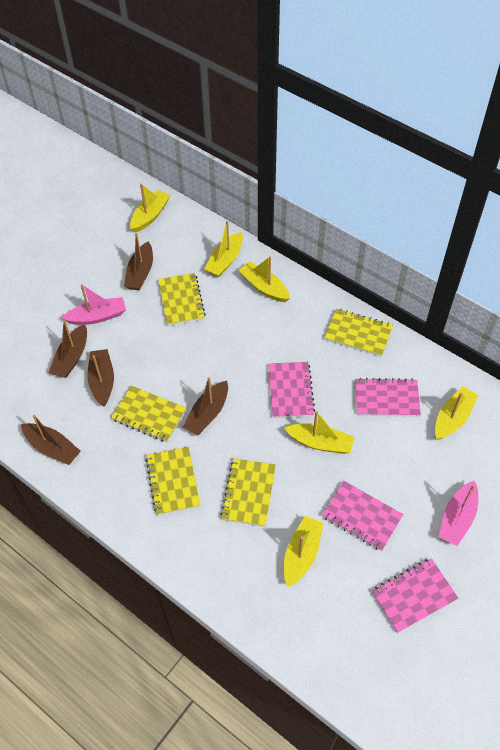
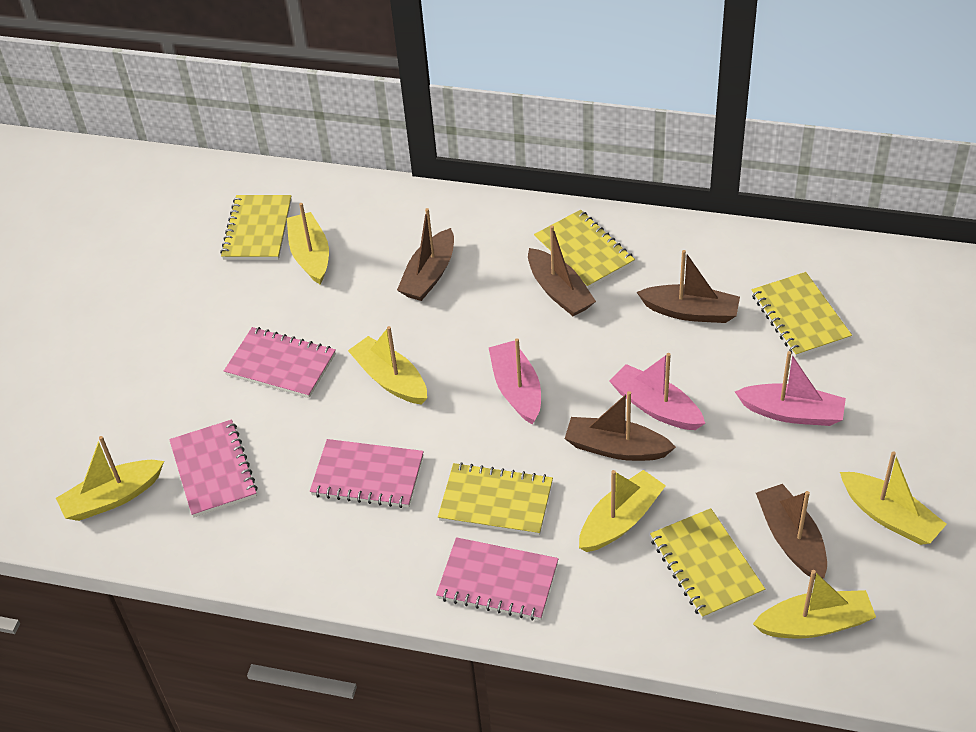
pink boat: 2 -> 3

